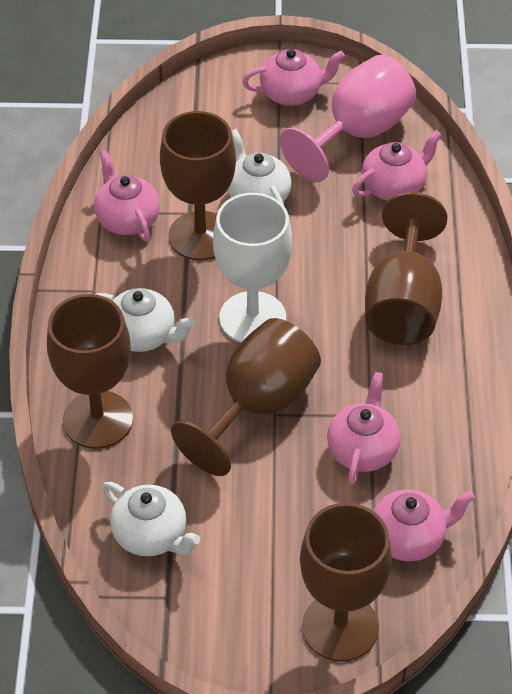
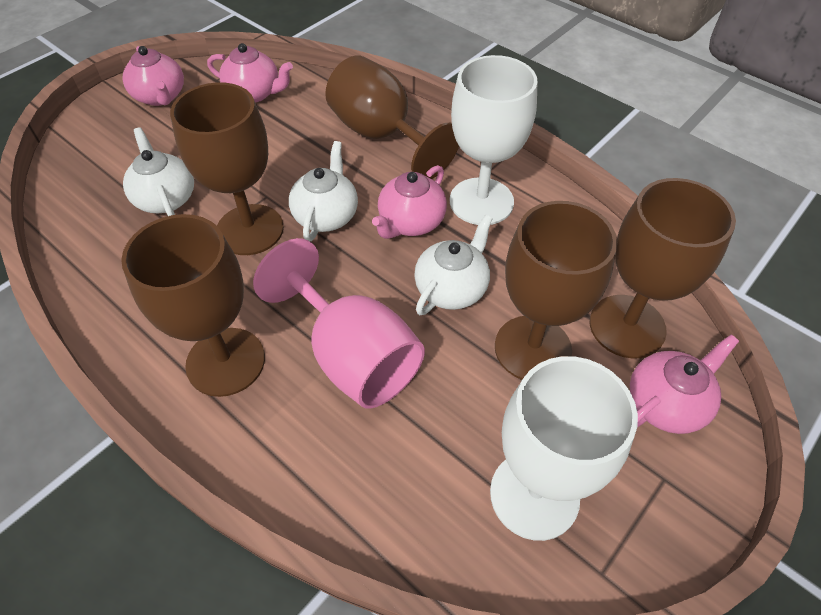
pink teapot: 5 -> 4
white goblet: 1 -> 2

